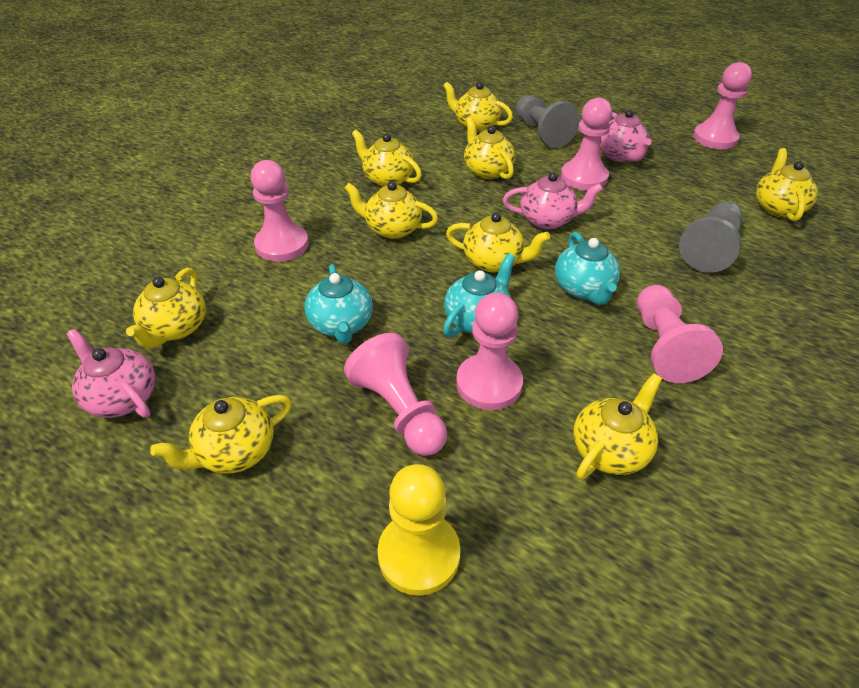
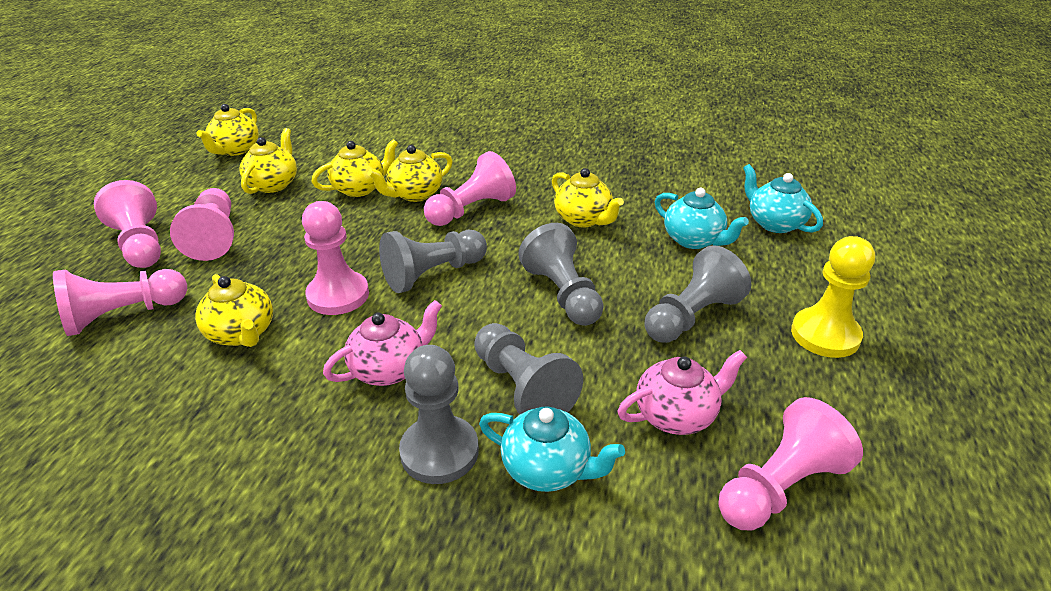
grey pawn: 2 -> 5
pink teapot: 3 -> 2
yellow teapot: 9 -> 6

